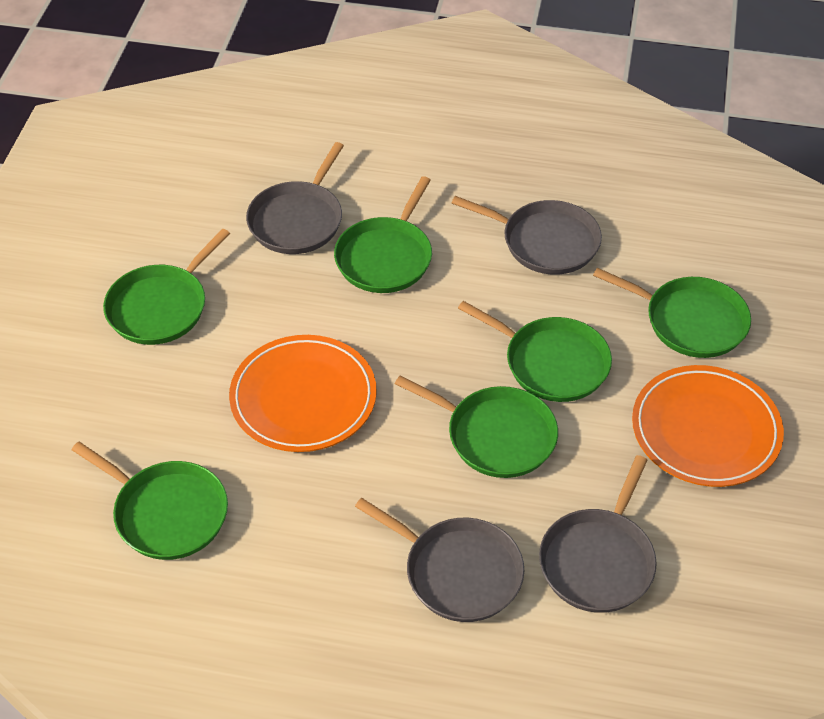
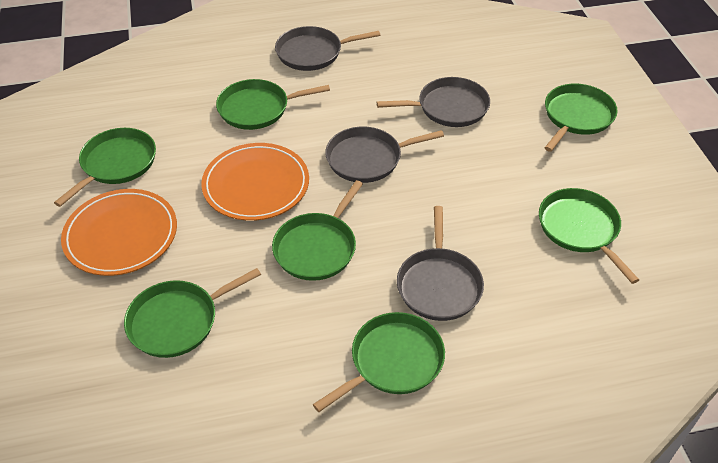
green pan: 6 -> 7

